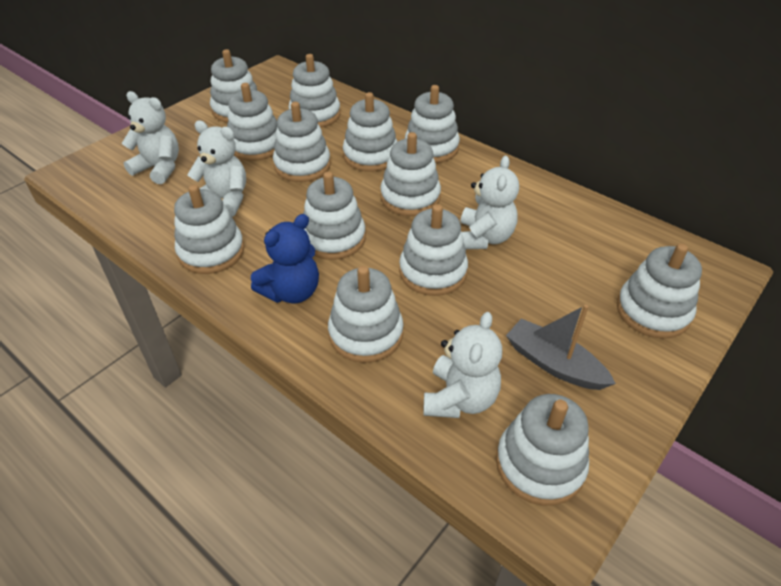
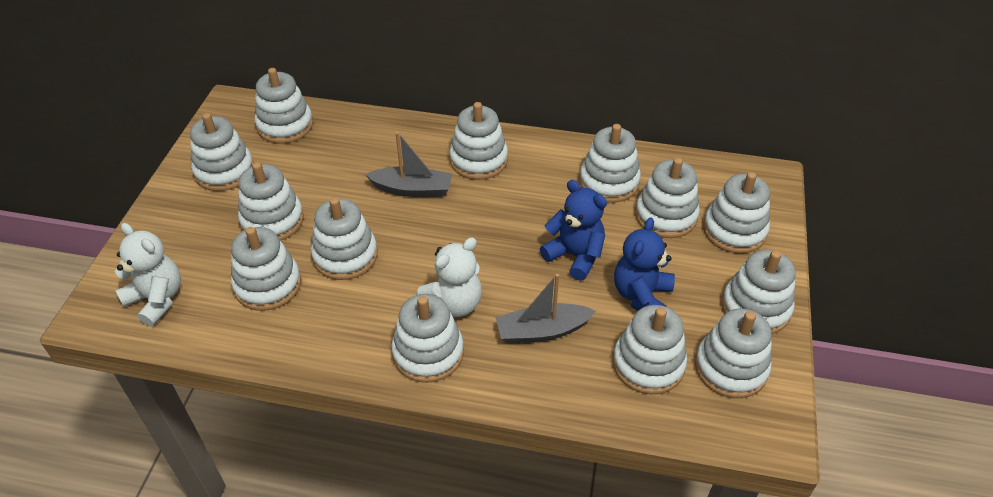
blue teddy bear: 1 -> 2
grey boat: 1 -> 2
white teddy bear: 4 -> 2

